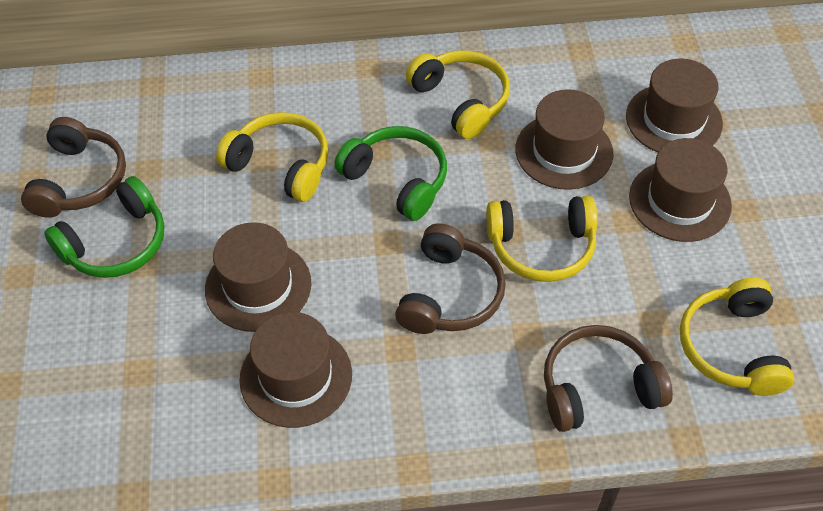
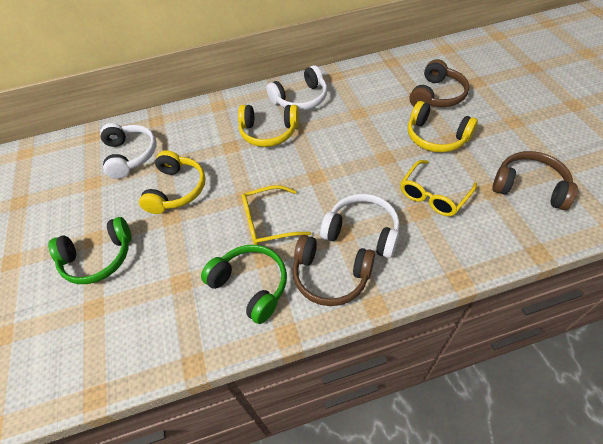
brown hat: 5 -> 0
white headphones: 0 -> 3
yellow glasses: 0 -> 2
yellow headphones: 4 -> 3

